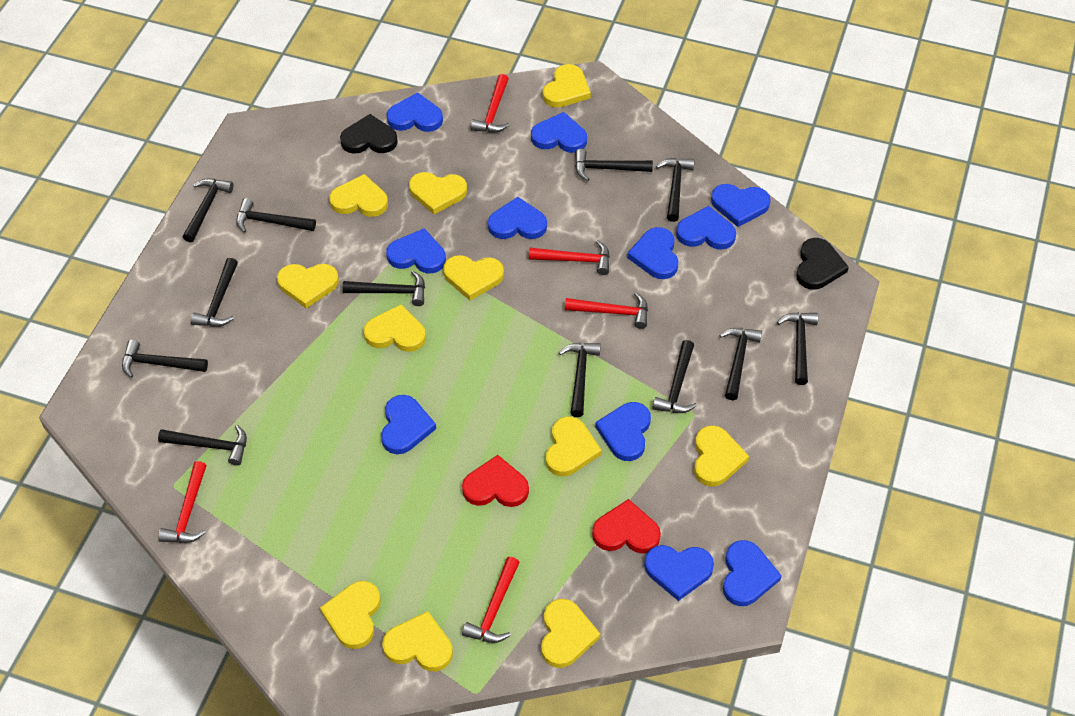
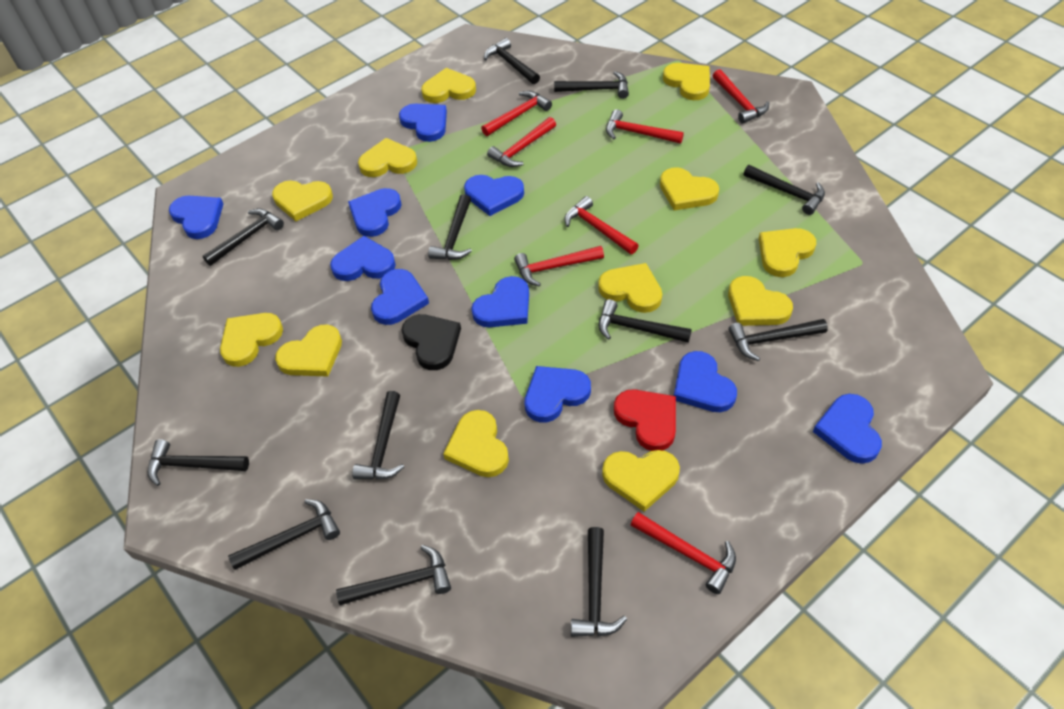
black heart: 2 -> 1
blue heart: 11 -> 10
red hammer: 5 -> 7
red heart: 2 -> 1
yellow heart: 11 -> 12

